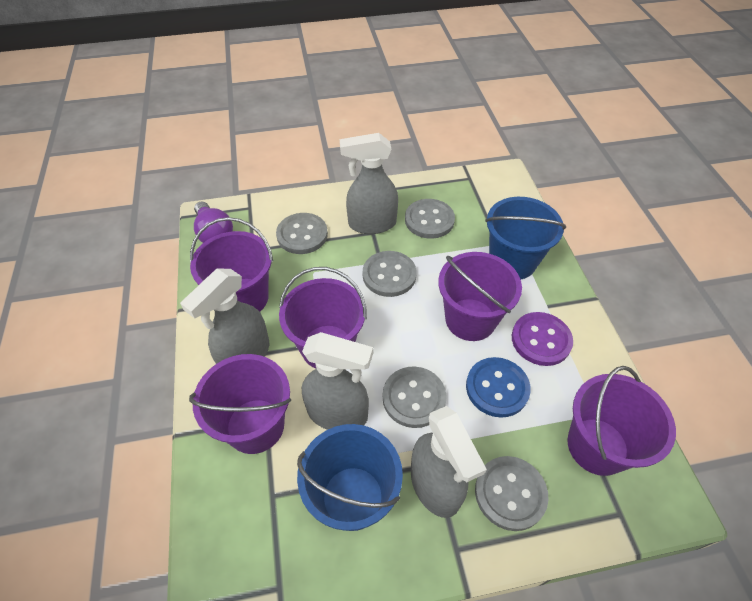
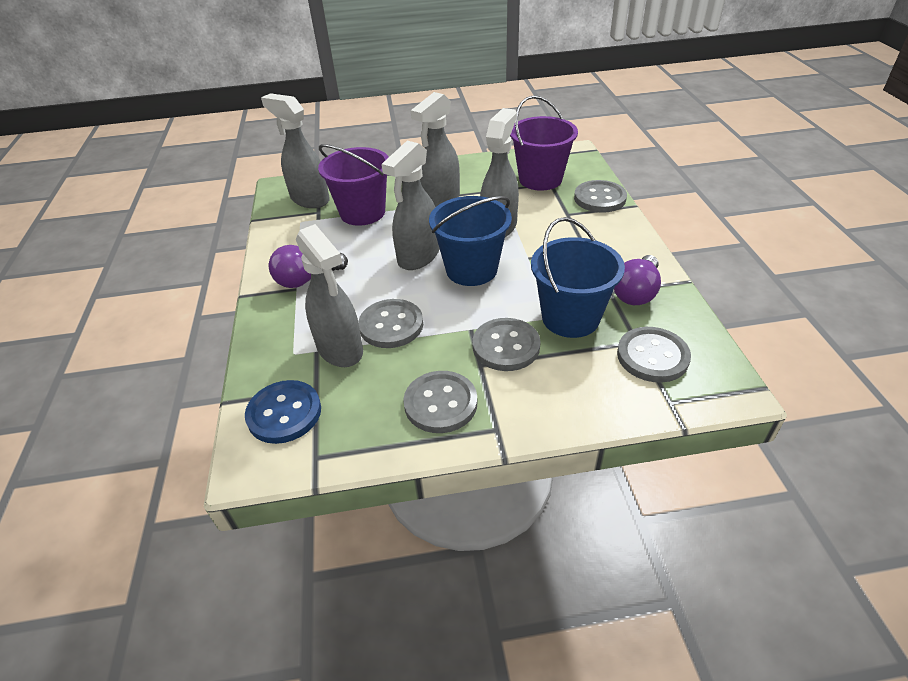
grey spray bottle: 4 -> 5
purple bucket: 5 -> 2
purple button: 1 -> 0
purple light bulb: 1 -> 2

